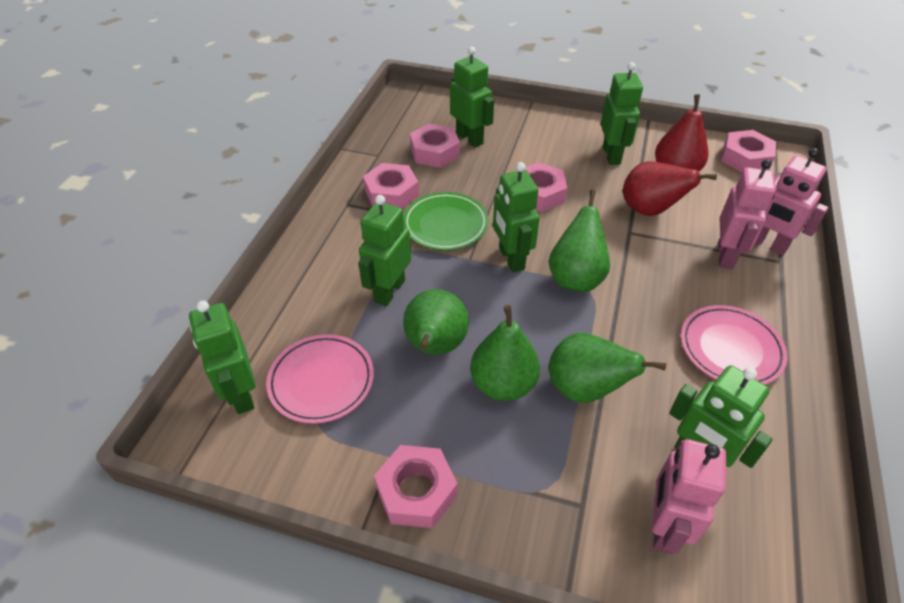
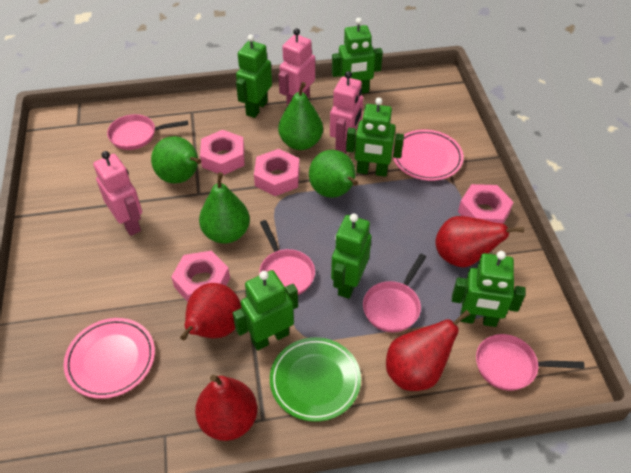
pink nut: 5 -> 4
pink pan: 0 -> 4
red pear: 2 -> 4

